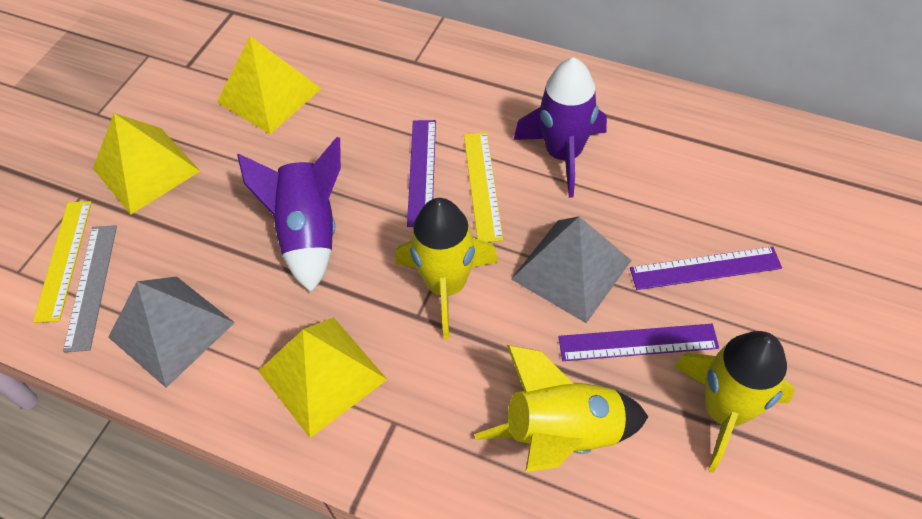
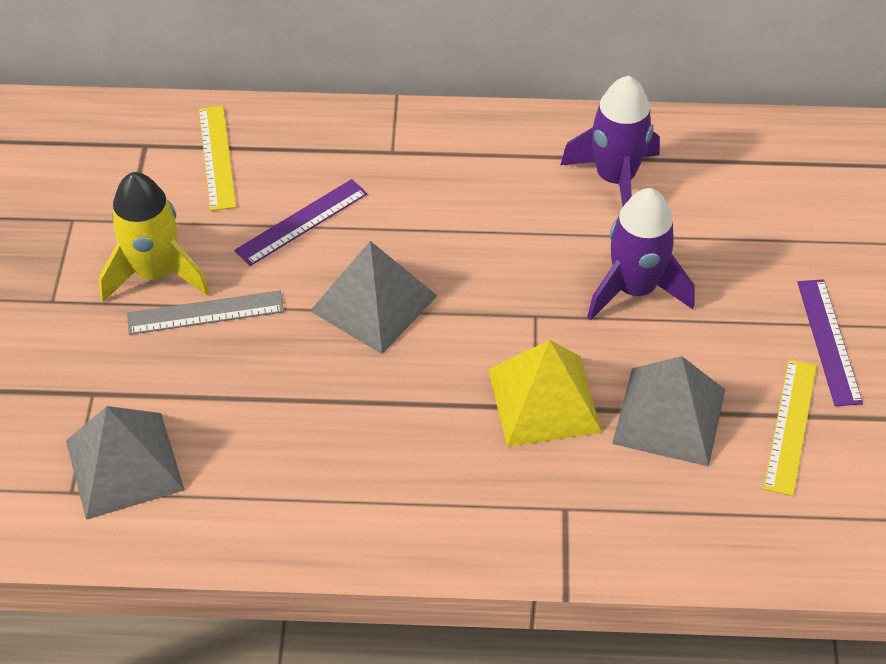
grey pyramid: 2 -> 3
purple ruler: 3 -> 2
yellow pyramid: 3 -> 1
yellow rocket: 3 -> 1

